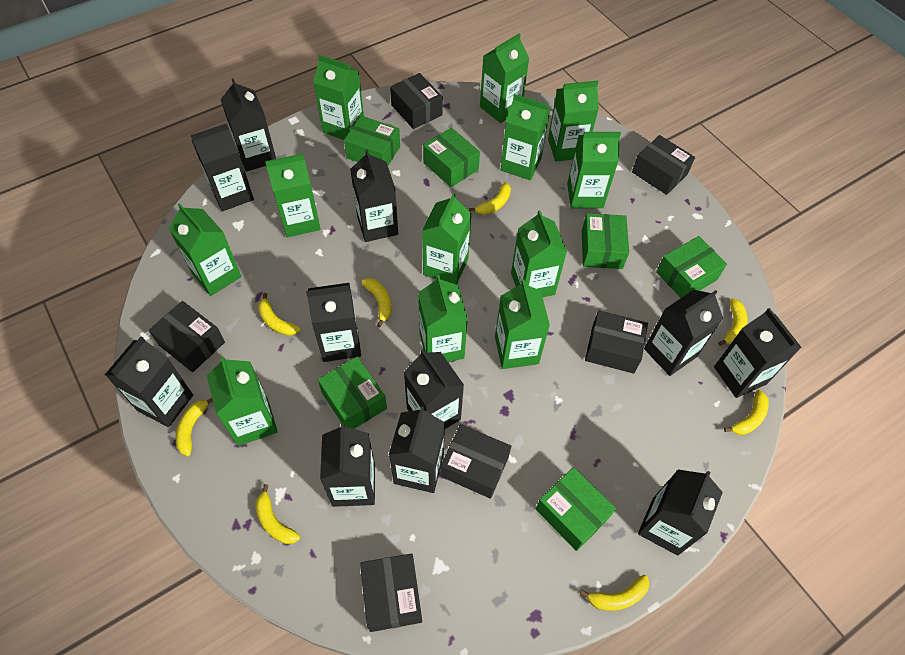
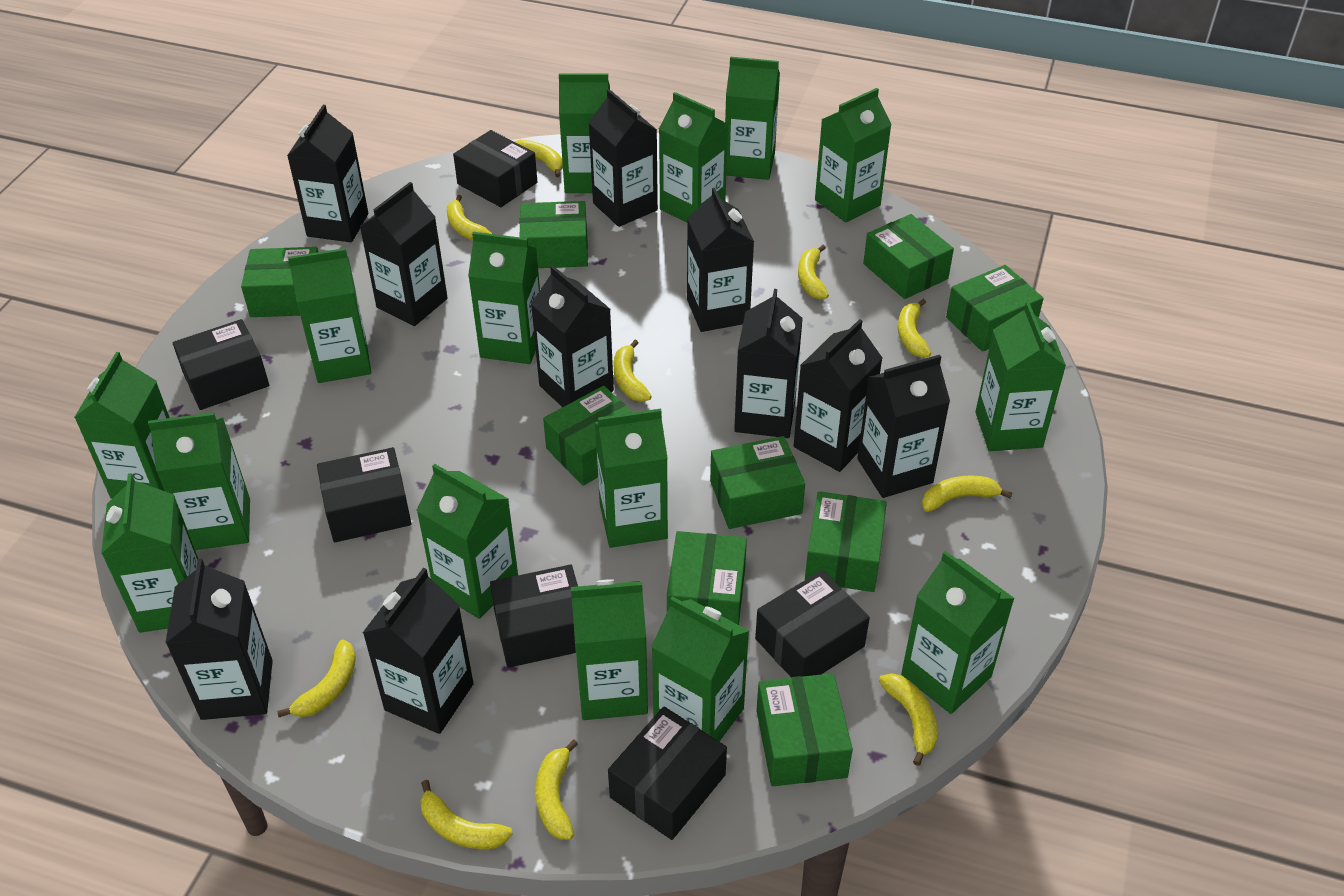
black carton: 11 -> 10
green box: 6 -> 9
green carton: 12 -> 15
yellow banana: 8 -> 10

